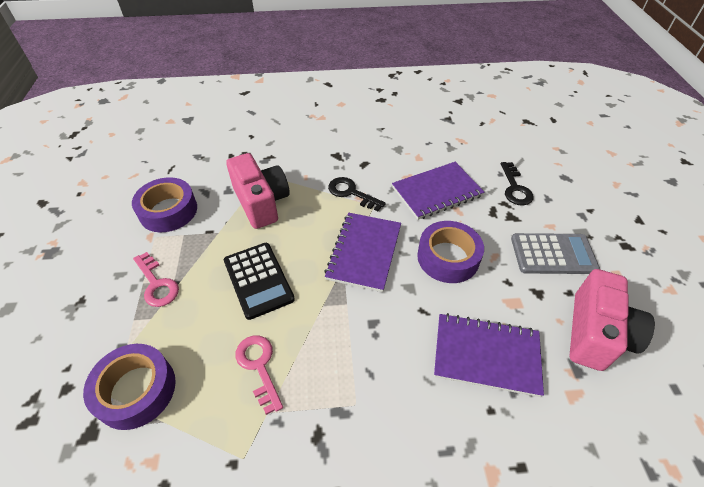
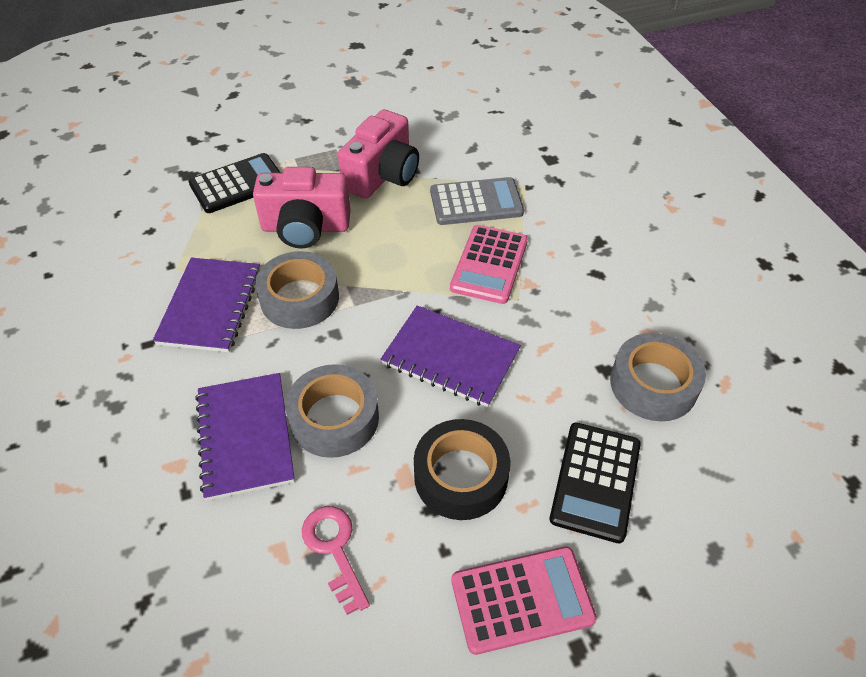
black calculator: 1 -> 2
black key: 2 -> 0
black tape: 0 -> 1
grey tape: 0 -> 3
pink calculator: 0 -> 2
pink key: 2 -> 1
purple tape: 3 -> 0

